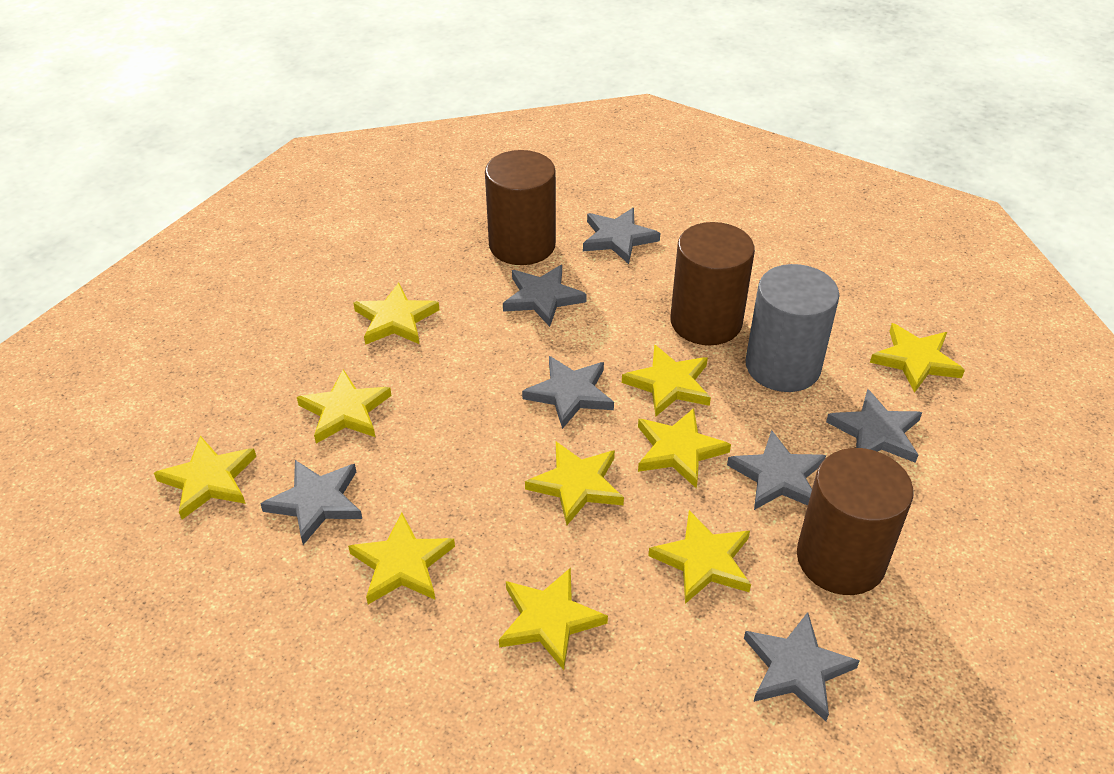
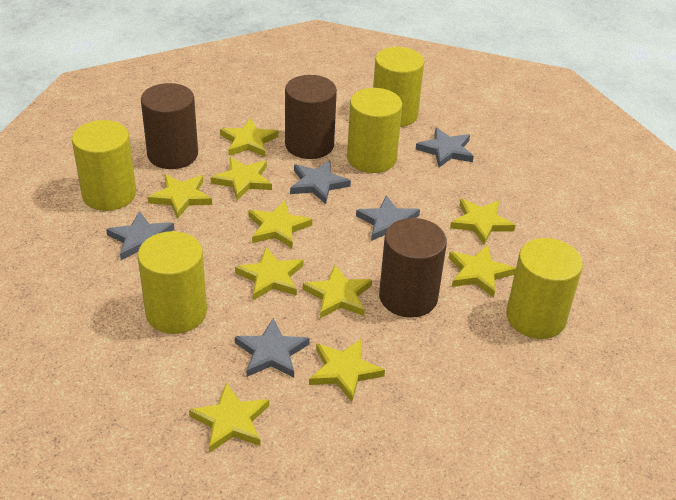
grey cylinder: 1 -> 0
grey star: 7 -> 5
yellow cylinder: 0 -> 5

